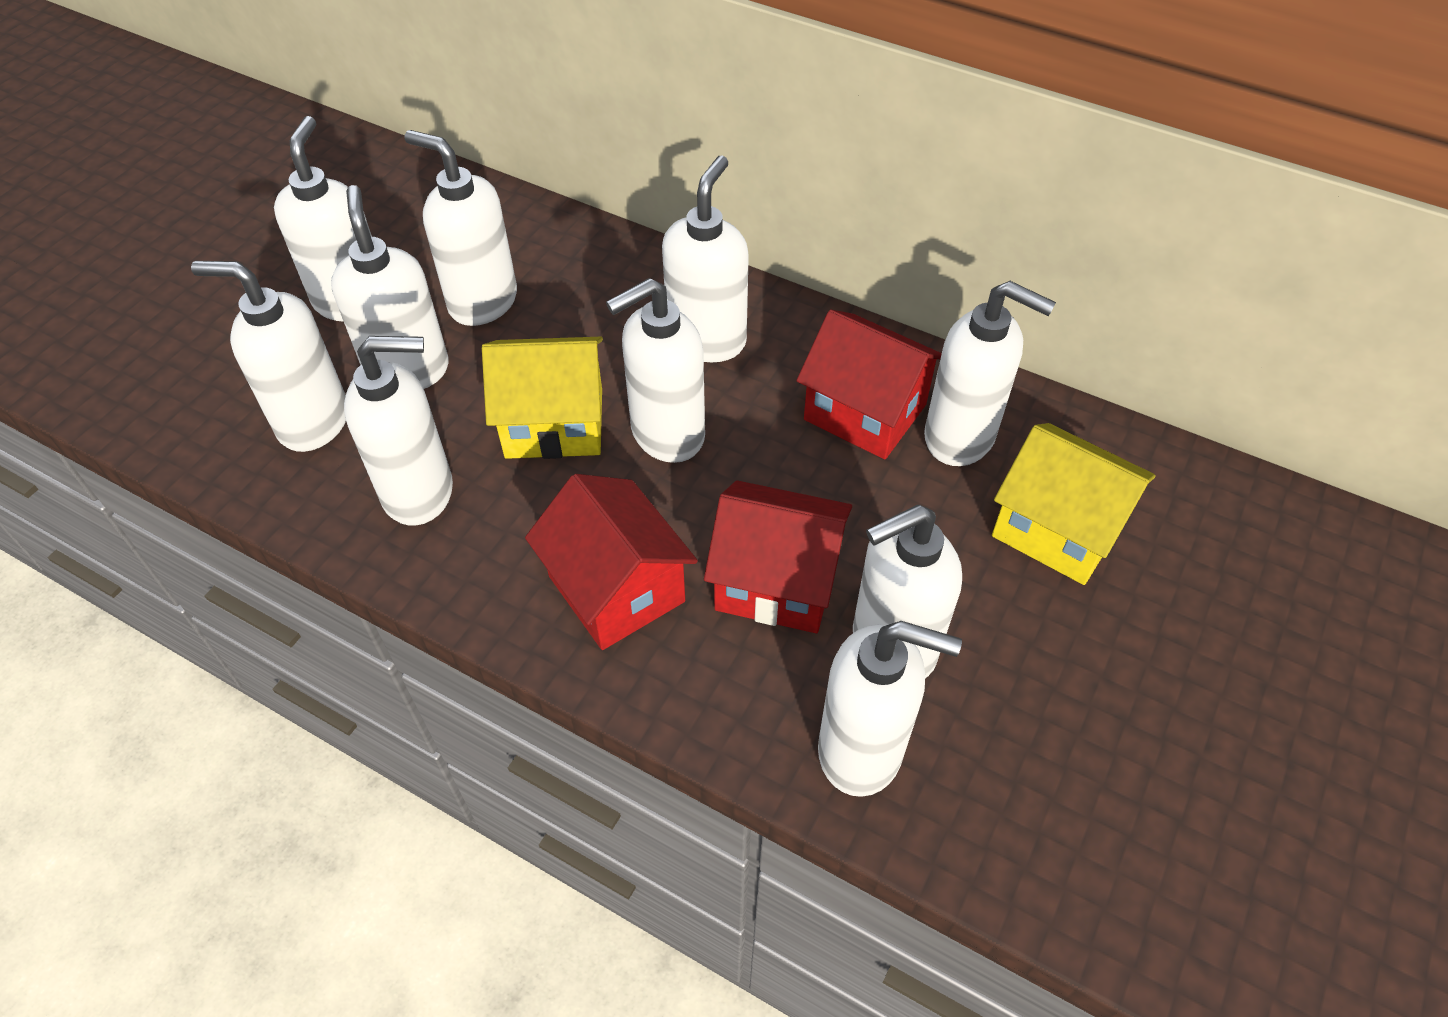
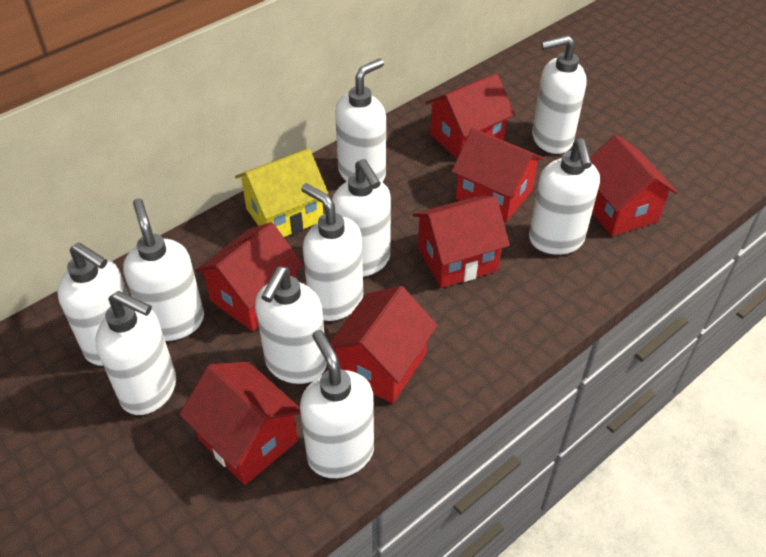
red house: 3 -> 7
yellow house: 2 -> 1

